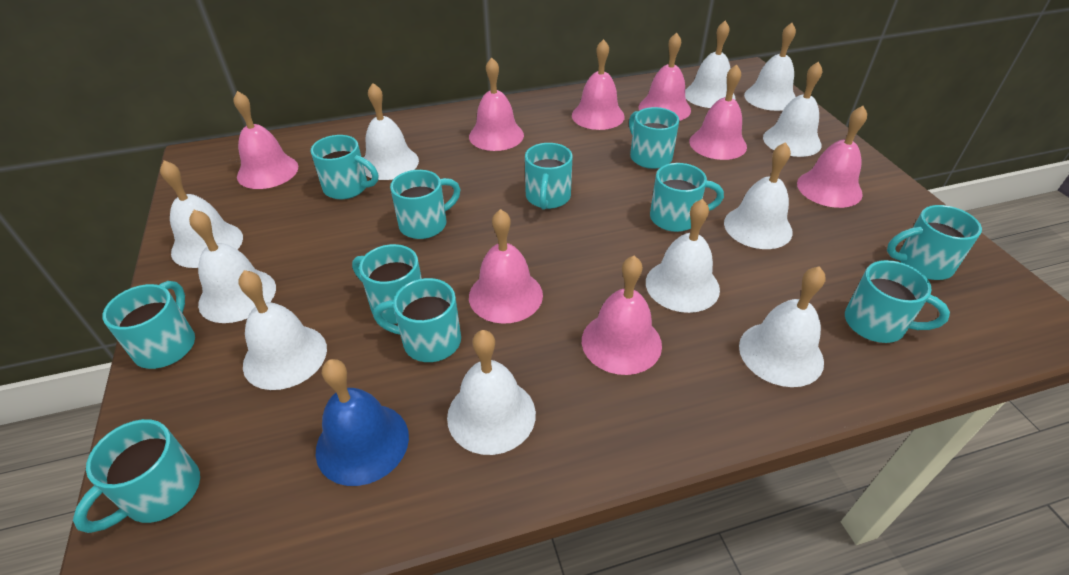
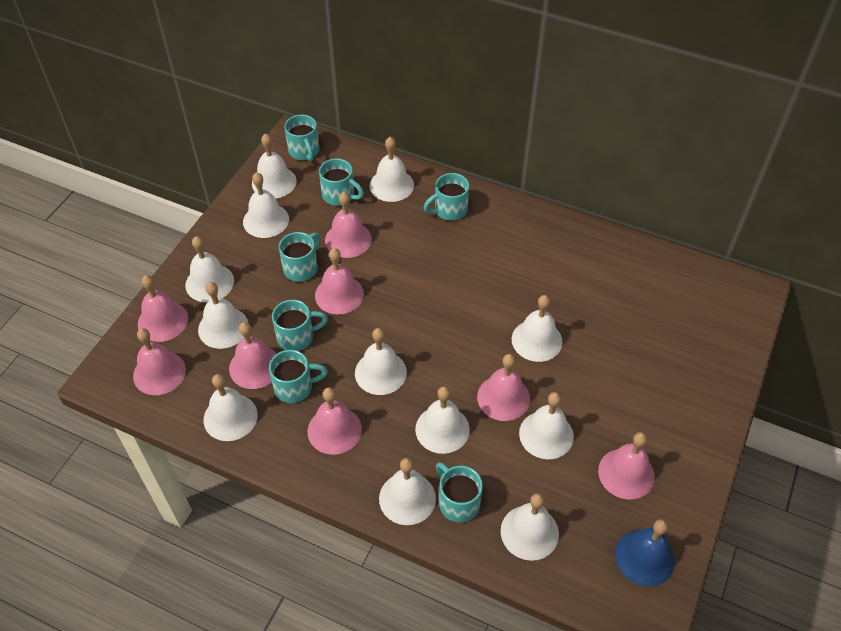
turquoise mug: 11 -> 7
white bell: 11 -> 12

